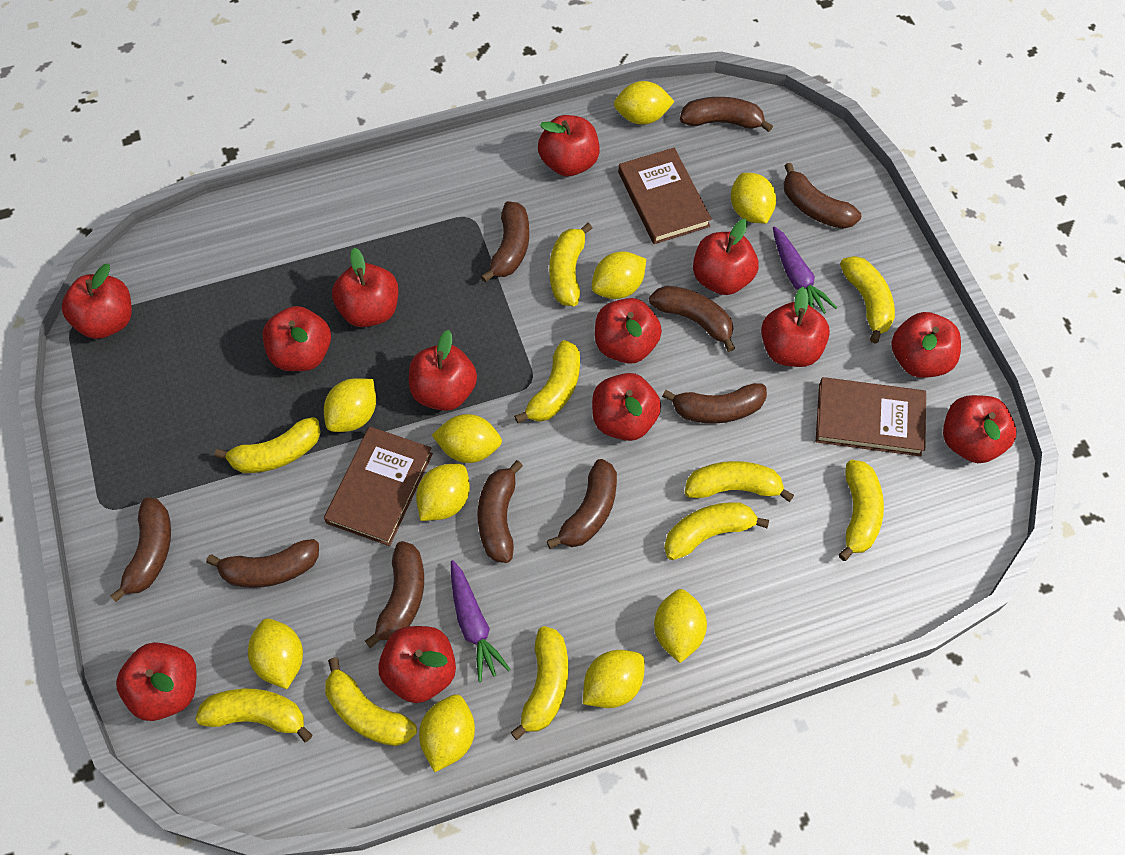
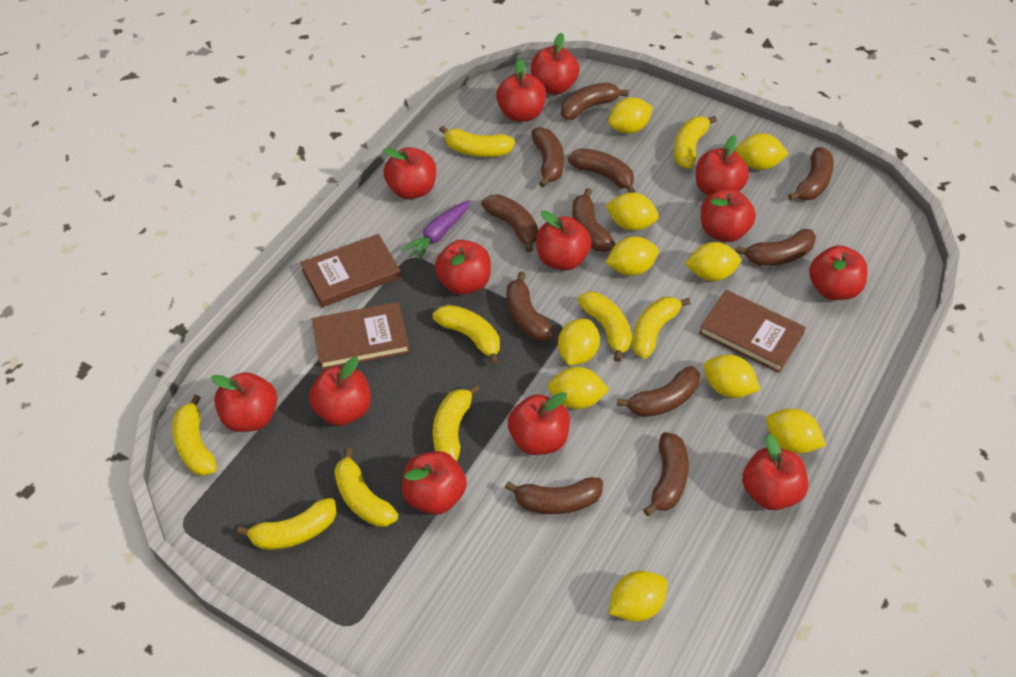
brown banana: 10 -> 11
purple carrot: 2 -> 1
yellow banana: 10 -> 9

